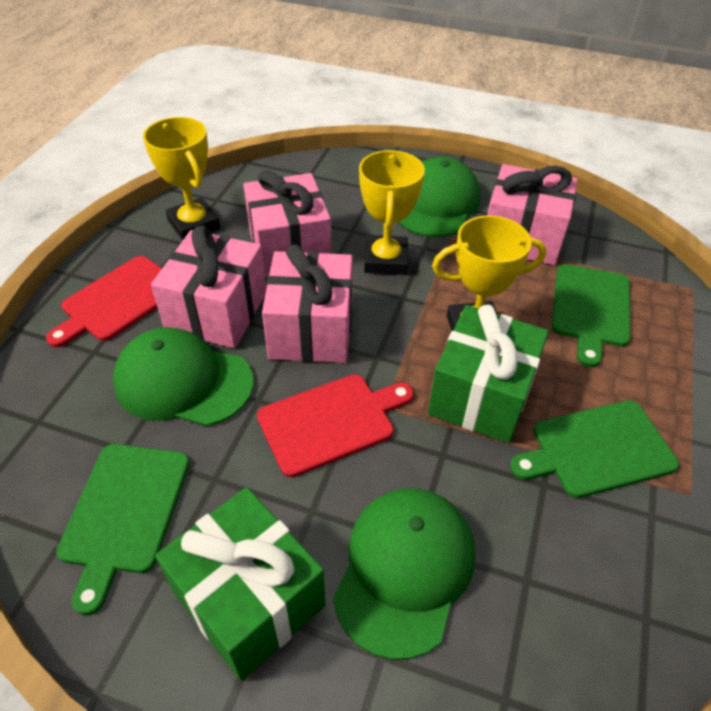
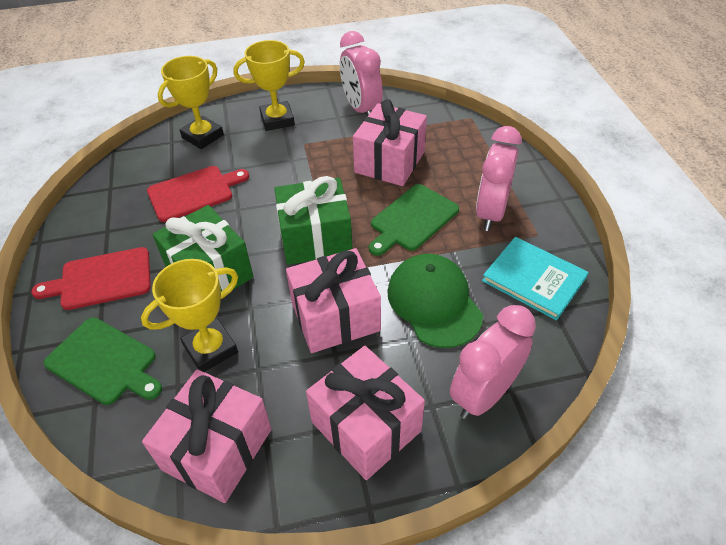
green cap: 3 -> 1
green cutting board: 3 -> 2
pink clock: 0 -> 3
turquoise book: 0 -> 1

